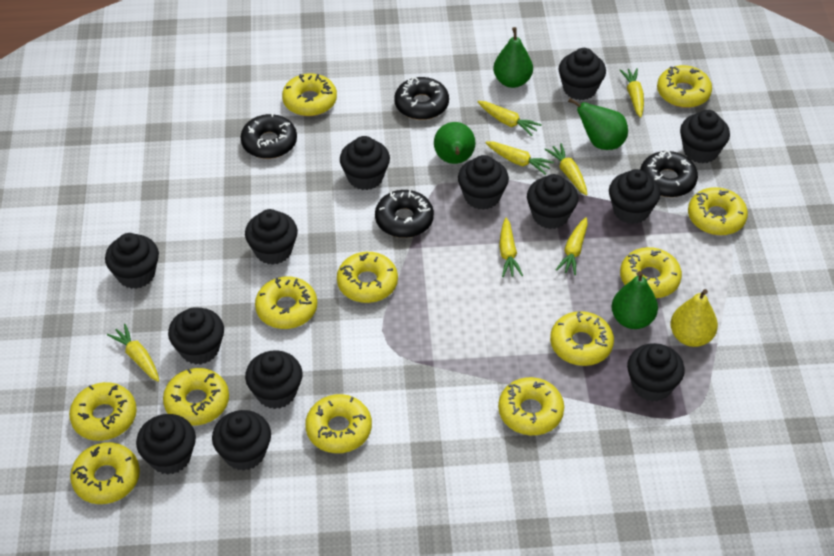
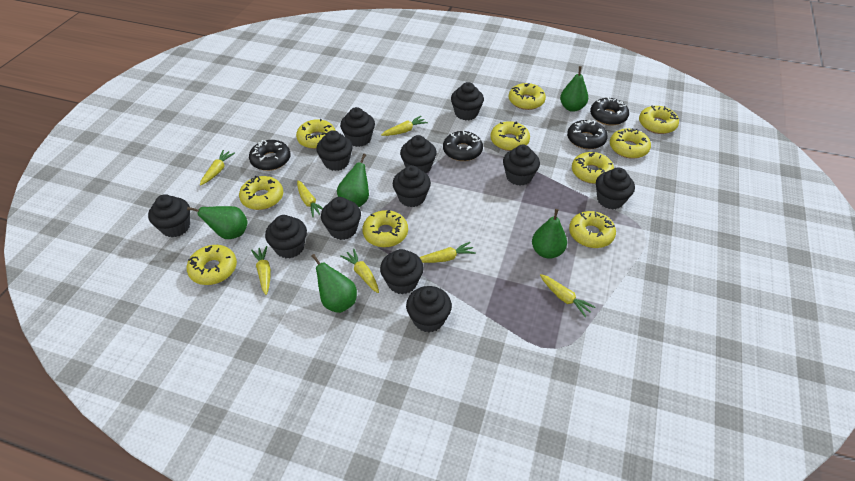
black cupcake: 13 -> 12
green pear: 4 -> 5
yellow donut: 12 -> 10
yellow pear: 1 -> 0

